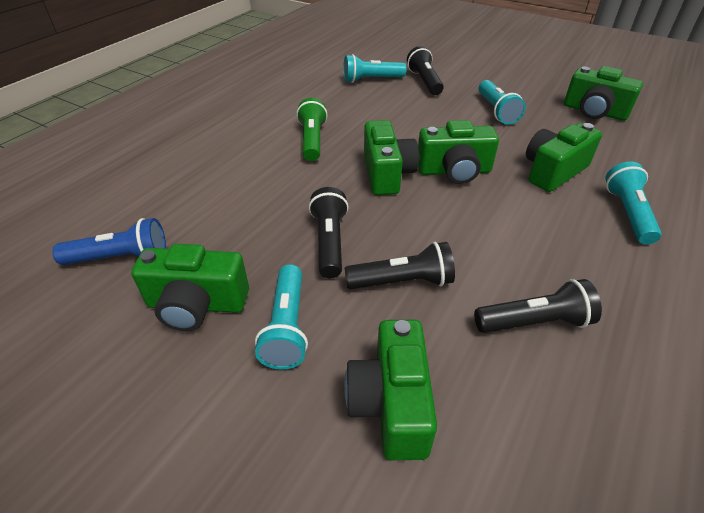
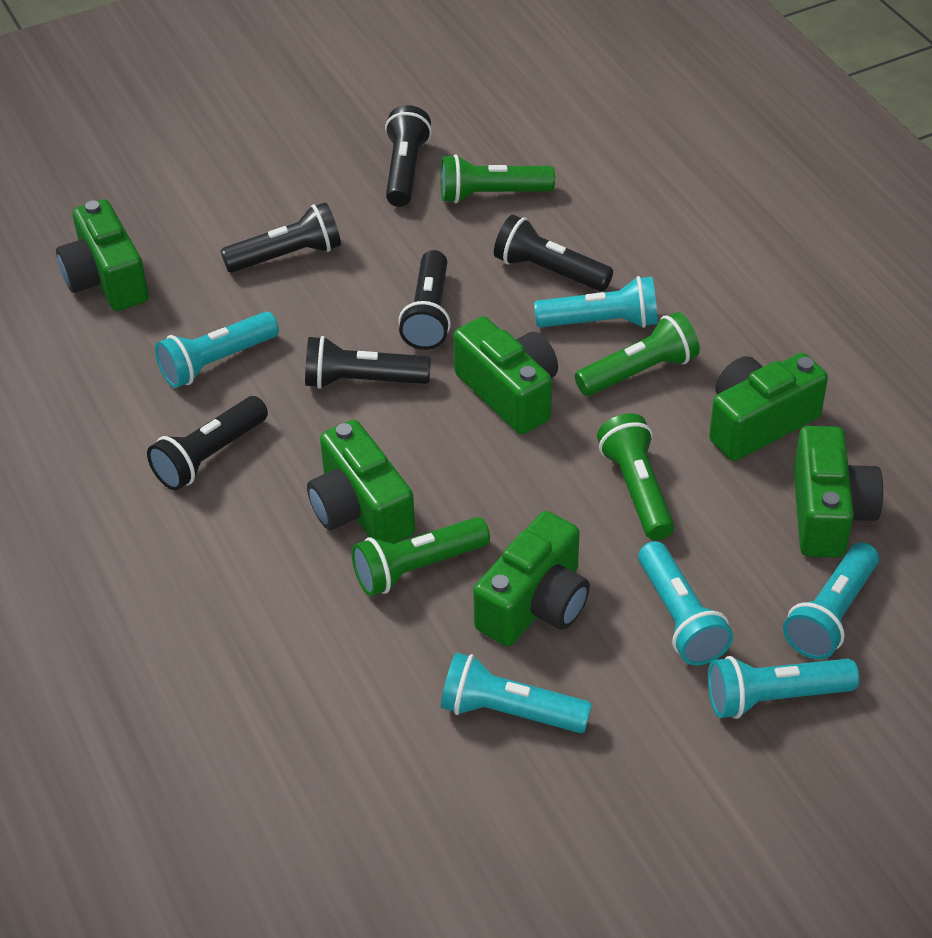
black flashlight: 4 -> 6
blue flashlight: 1 -> 0
green flashlight: 1 -> 4
turquoise flashlight: 4 -> 6

